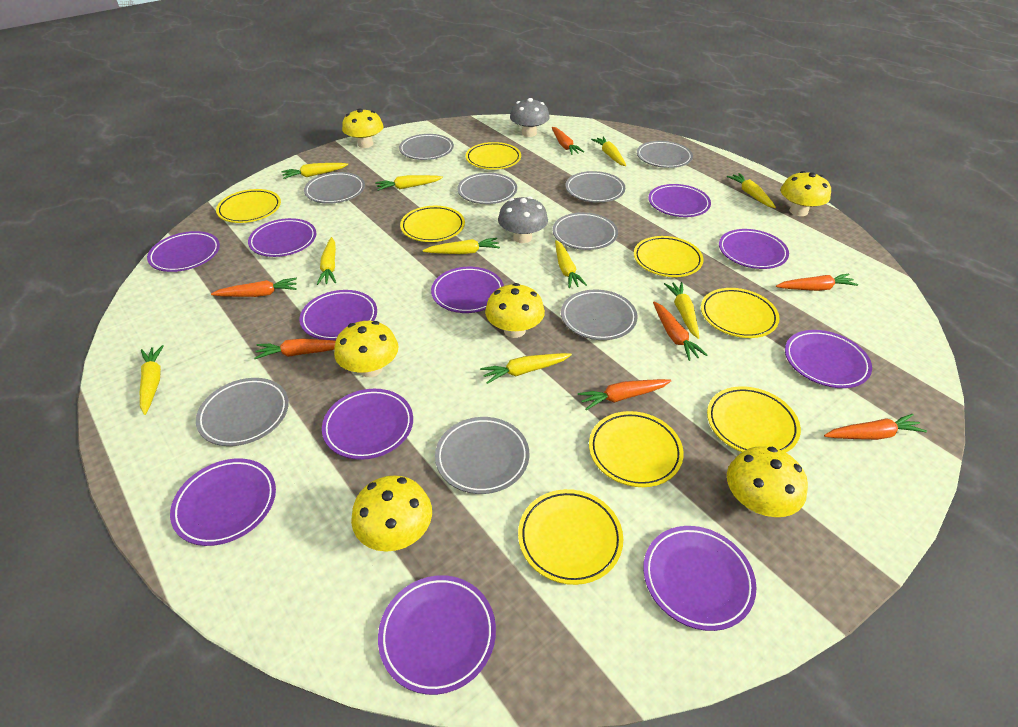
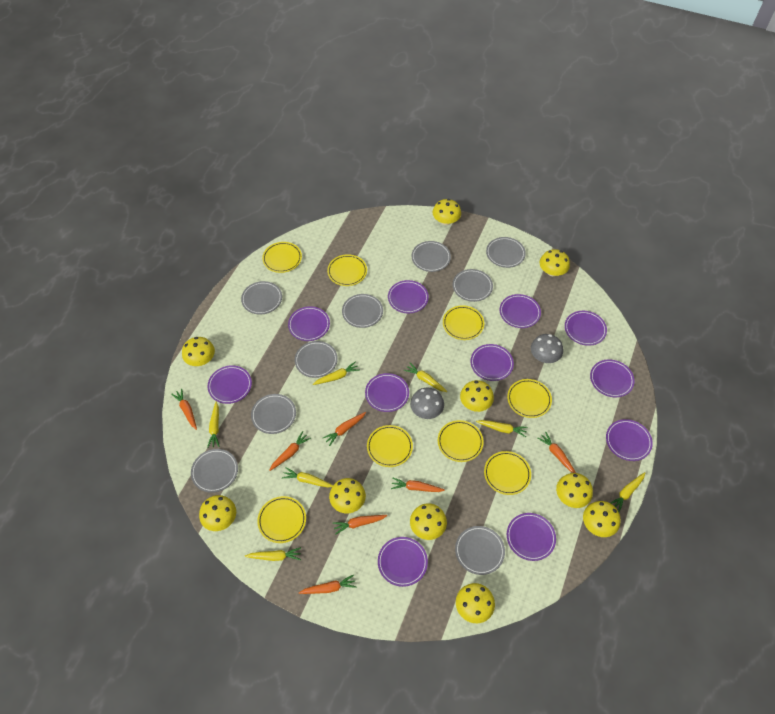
yellow carrot: 10 -> 7
yellow mushroom: 6 -> 10

